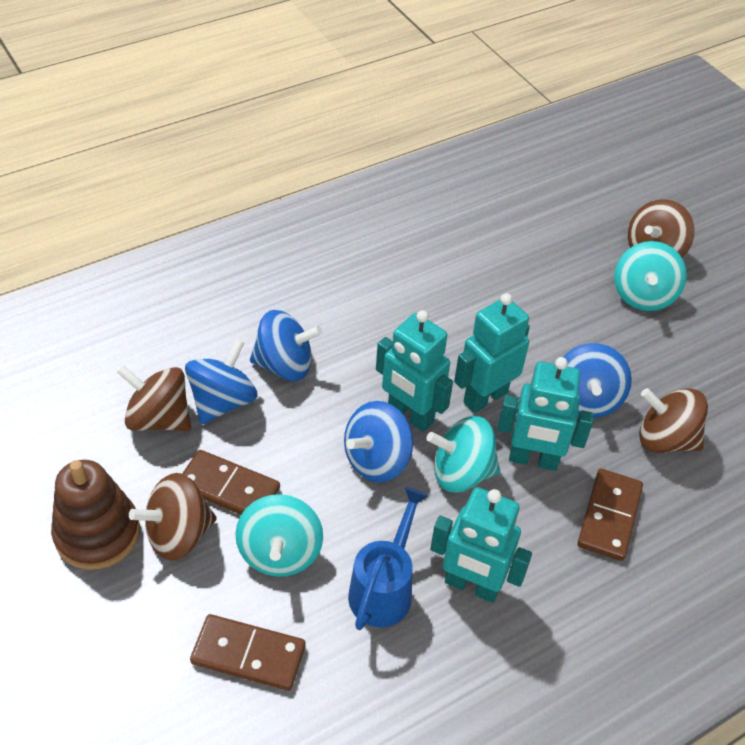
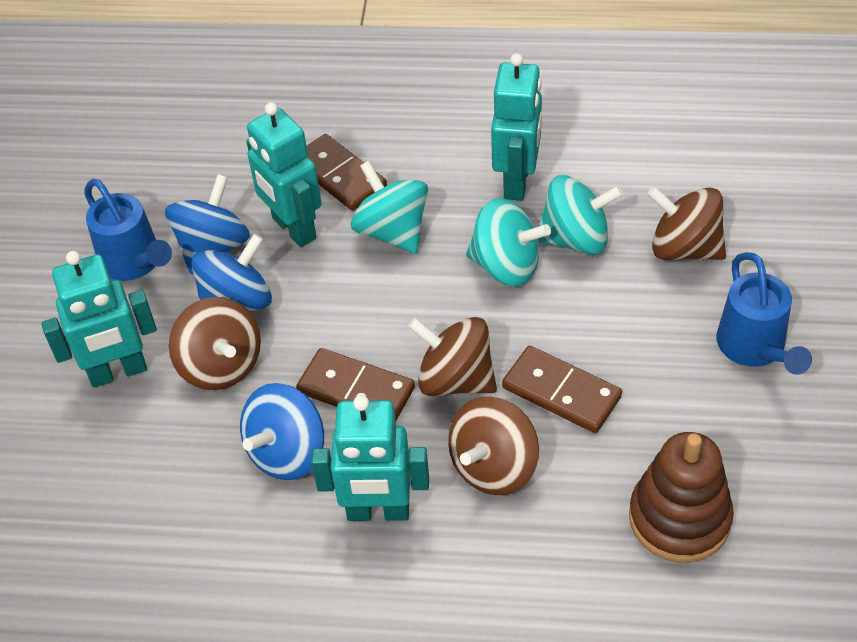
blue spinning top: 4 -> 3
blue watering can: 1 -> 2

